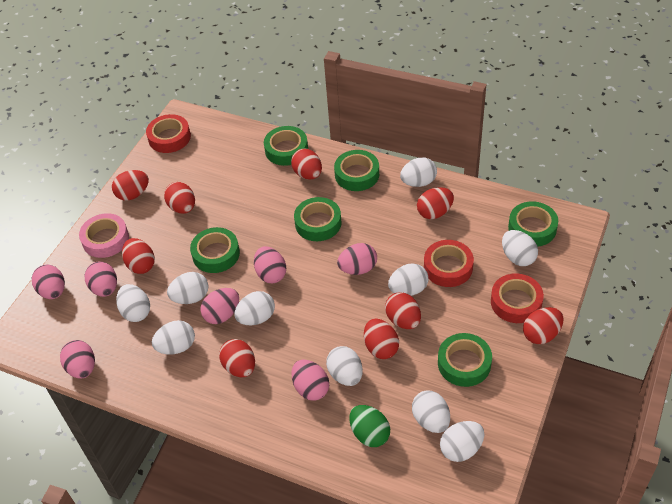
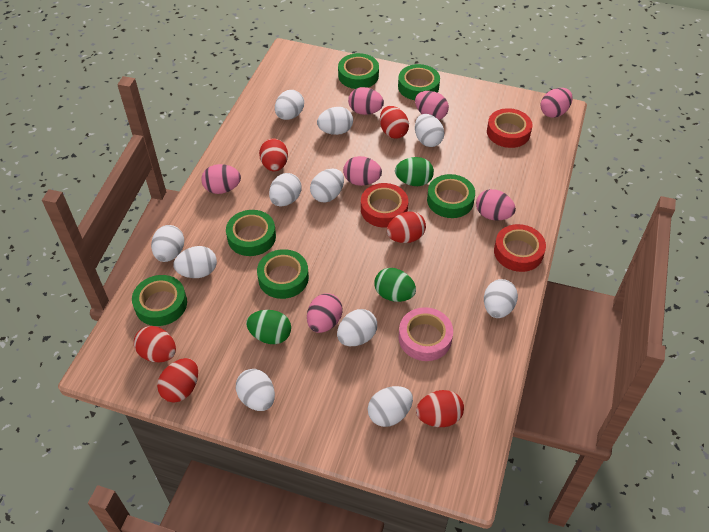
green egg: 1 -> 3
red egg: 9 -> 6
white egg: 10 -> 11

